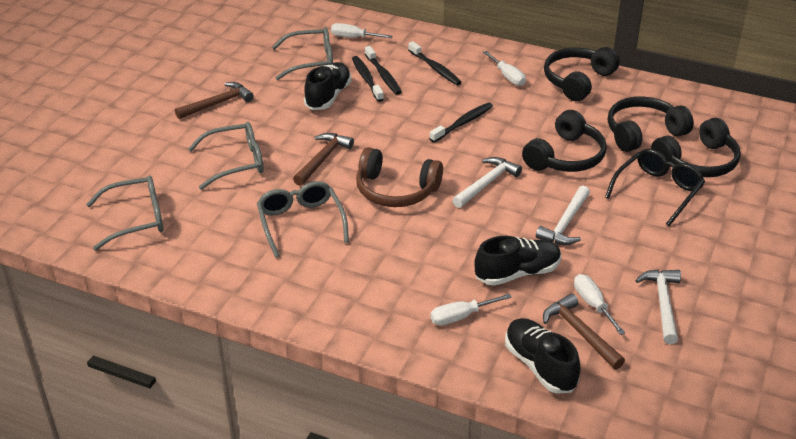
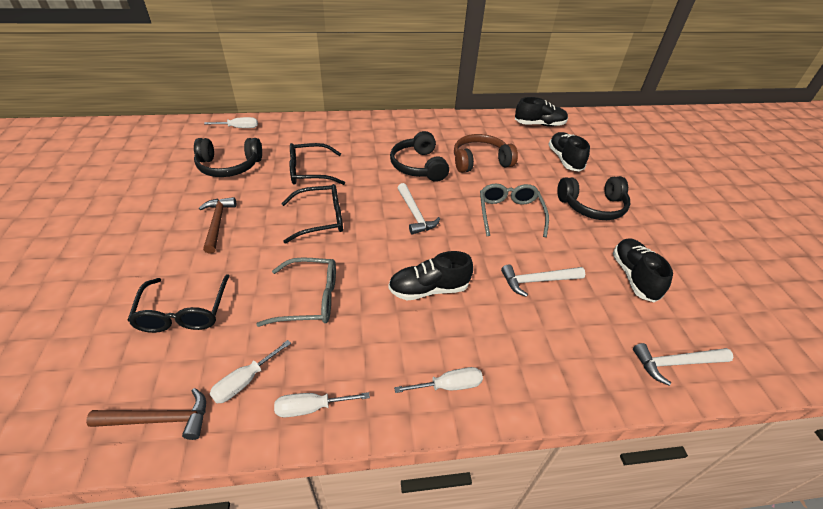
black glasses: 1 -> 3
black headphones: 4 -> 3
black shoe: 3 -> 4
black toothbrush: 4 -> 0
brown hammer: 3 -> 2
grey glasses: 4 -> 2

